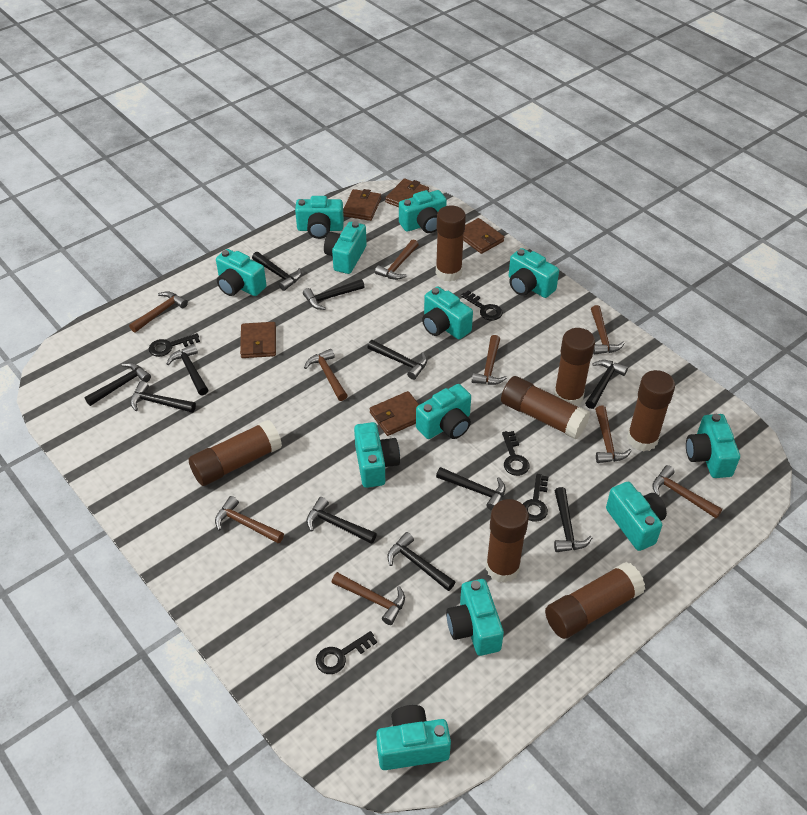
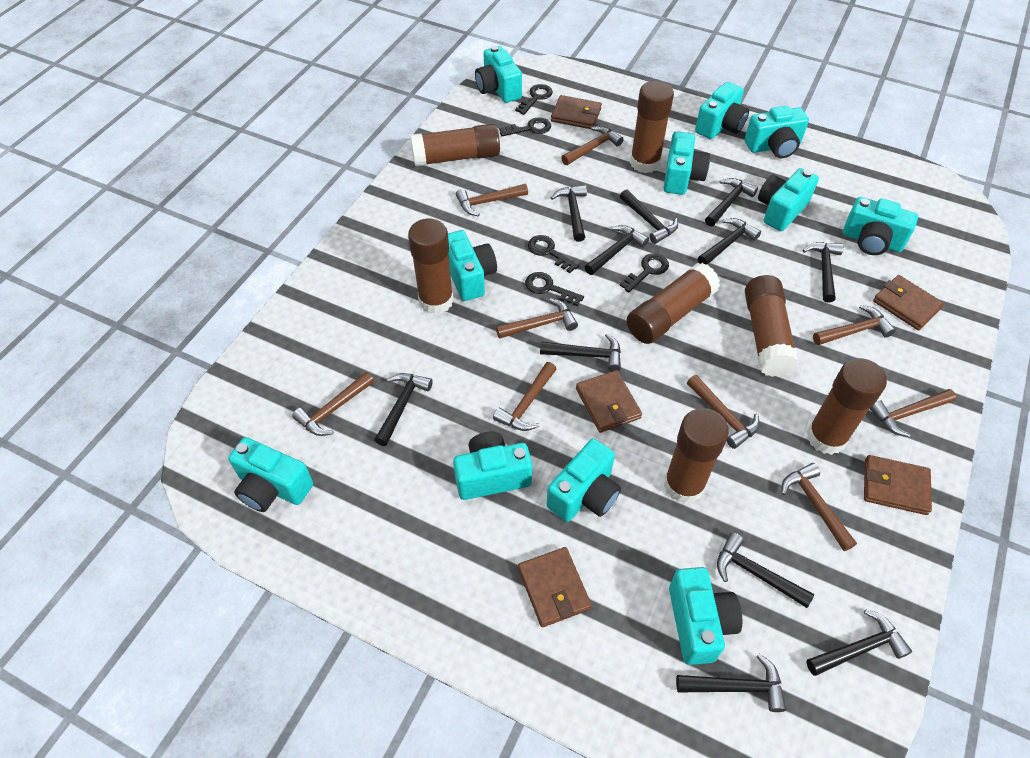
turquoise camera: 12 -> 11

